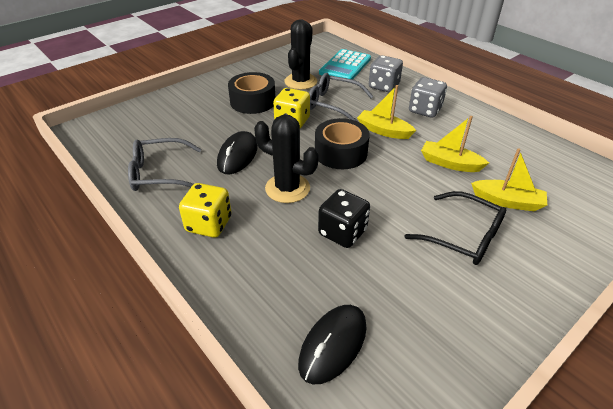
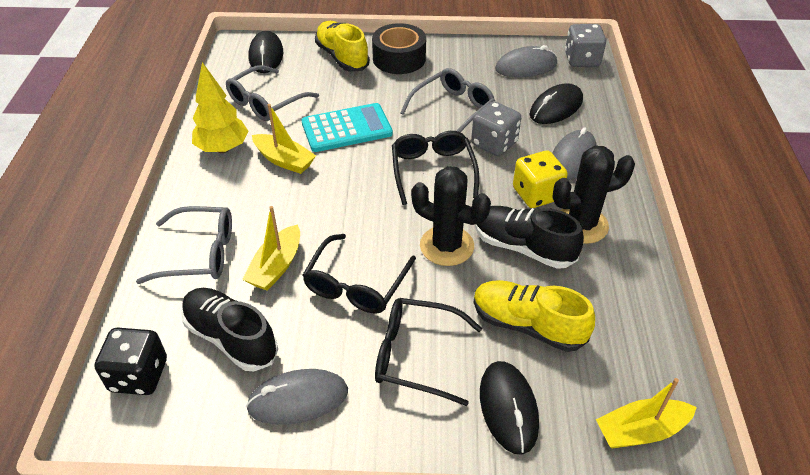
black glasses: 1 -> 3
black mouse: 2 -> 3
black shoe: 0 -> 2
black tape: 2 -> 1
grey glasses: 2 -> 3
grey mouse: 0 -> 3
yellow dice: 2 -> 1
yellow shoe: 0 -> 2
yellow tree: 0 -> 1

